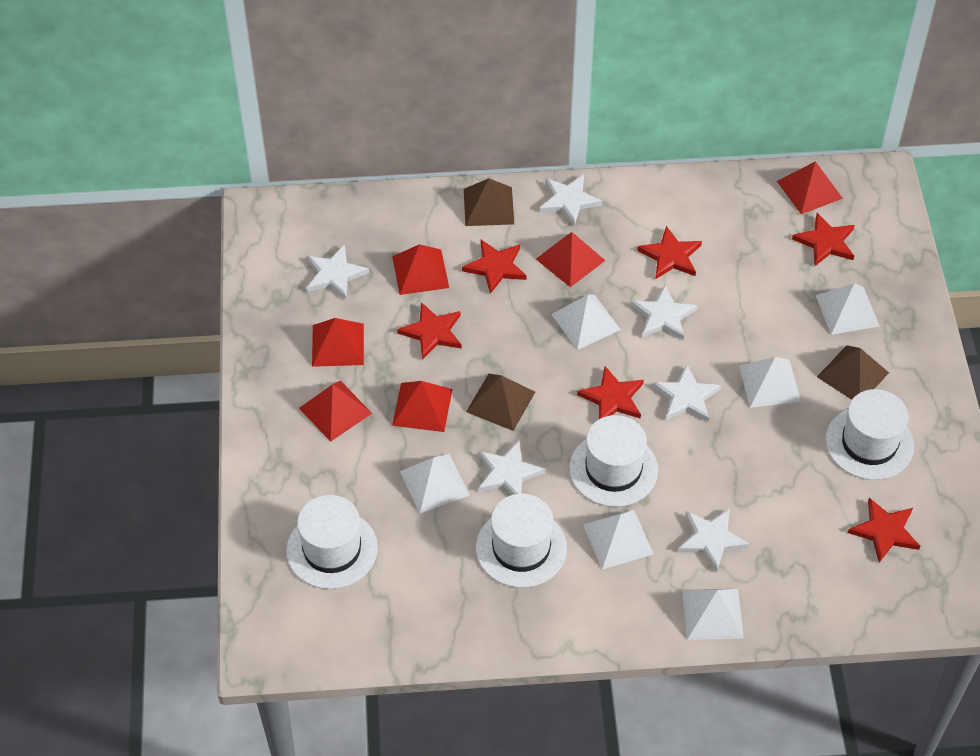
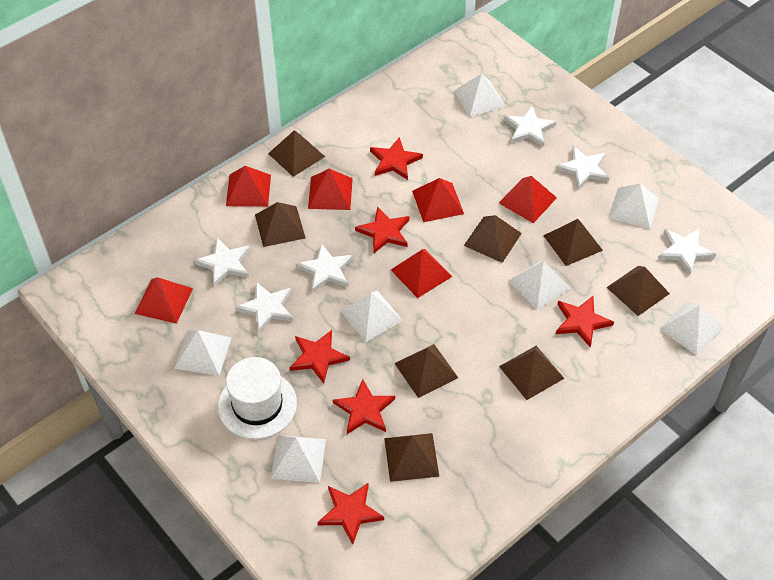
brown pyramid: 3 -> 8
white hat: 4 -> 1
white pyramid: 6 -> 7

